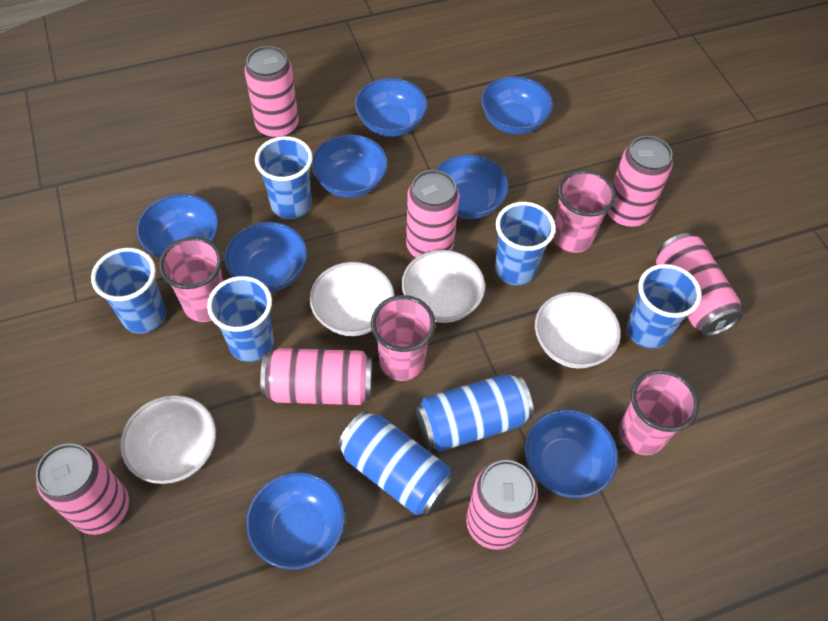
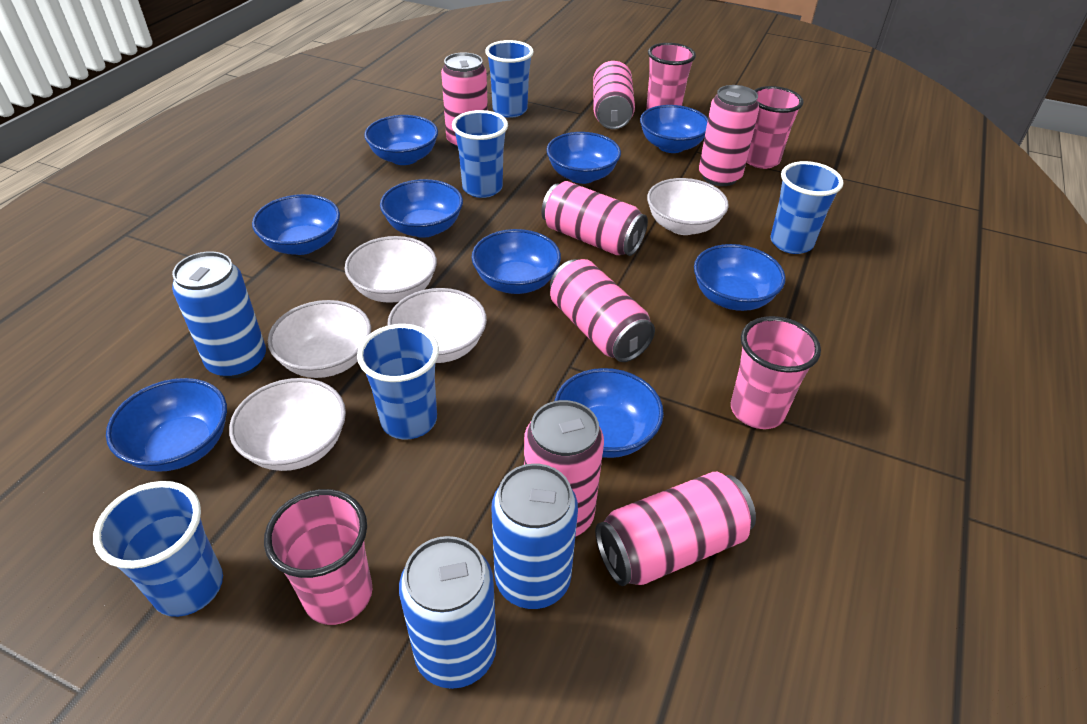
blue bowl: 8 -> 9
blue can: 2 -> 3
white bowl: 4 -> 5

